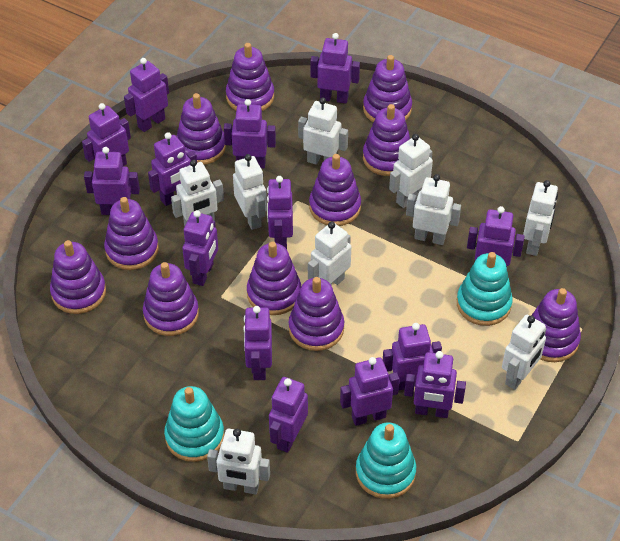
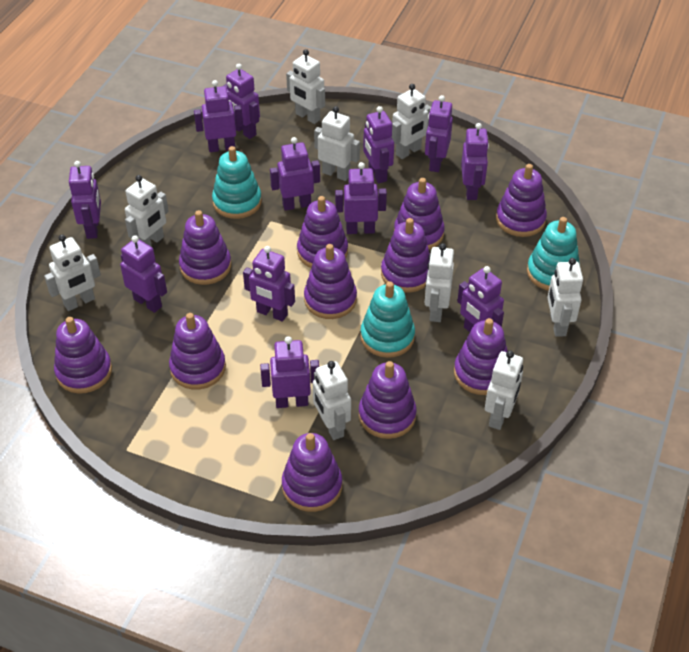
purple robot: 14 -> 12

